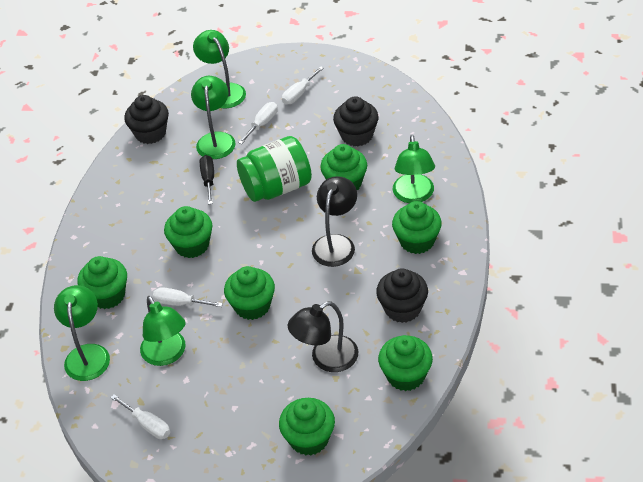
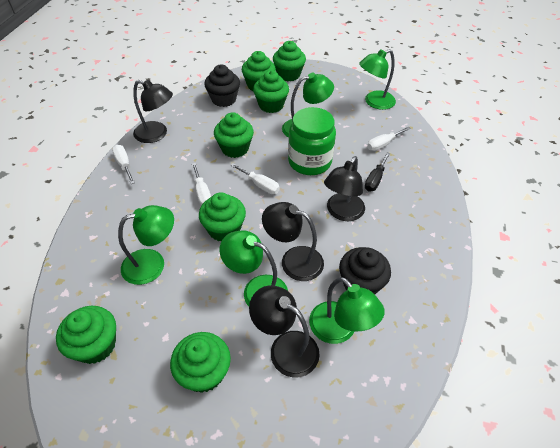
black cupcake: 3 -> 2
black lamp: 2 -> 4

